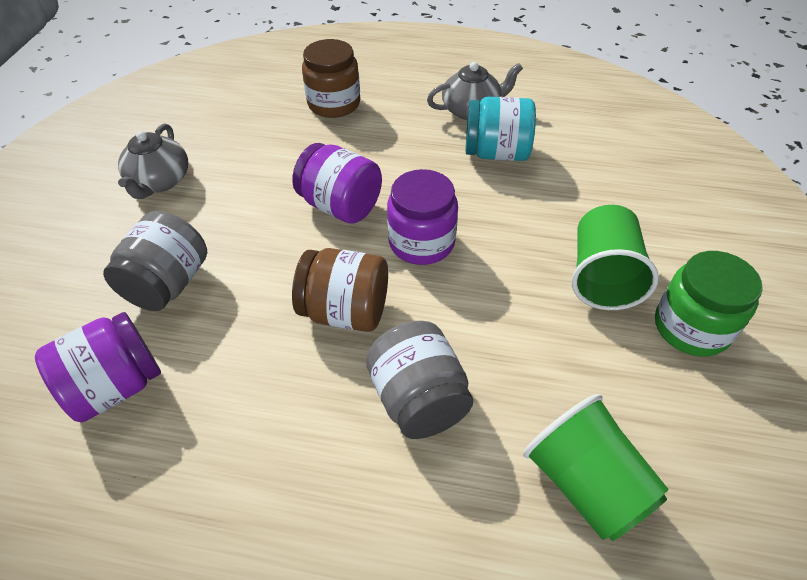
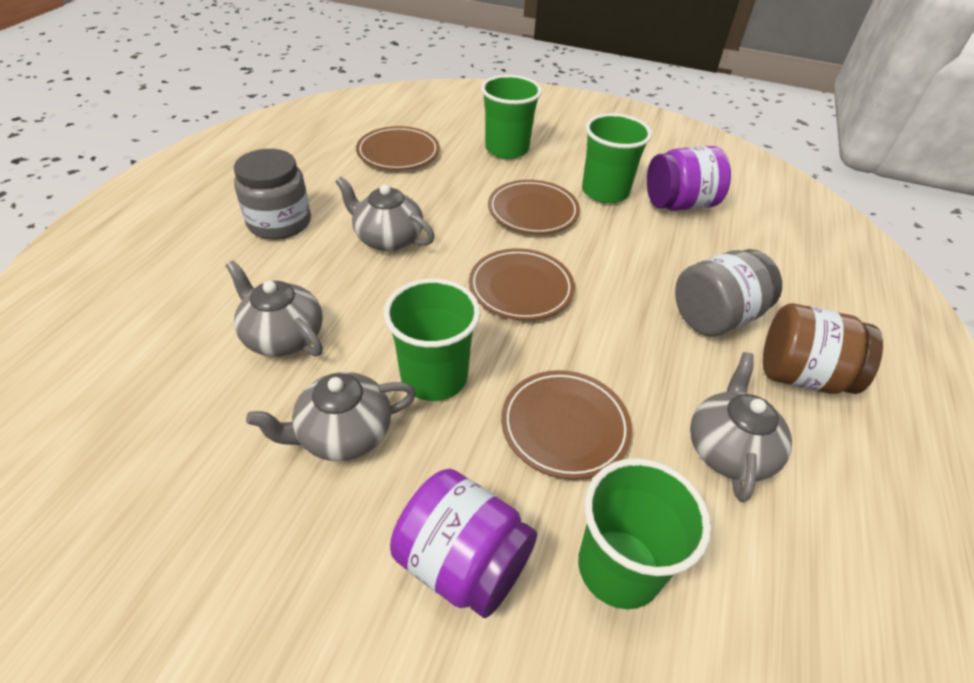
brown jar: 2 -> 1
brown plate: 0 -> 4
green cup: 2 -> 4
green jar: 1 -> 0
grey teapot: 2 -> 4
purple jar: 3 -> 2
turquoise jar: 1 -> 0

